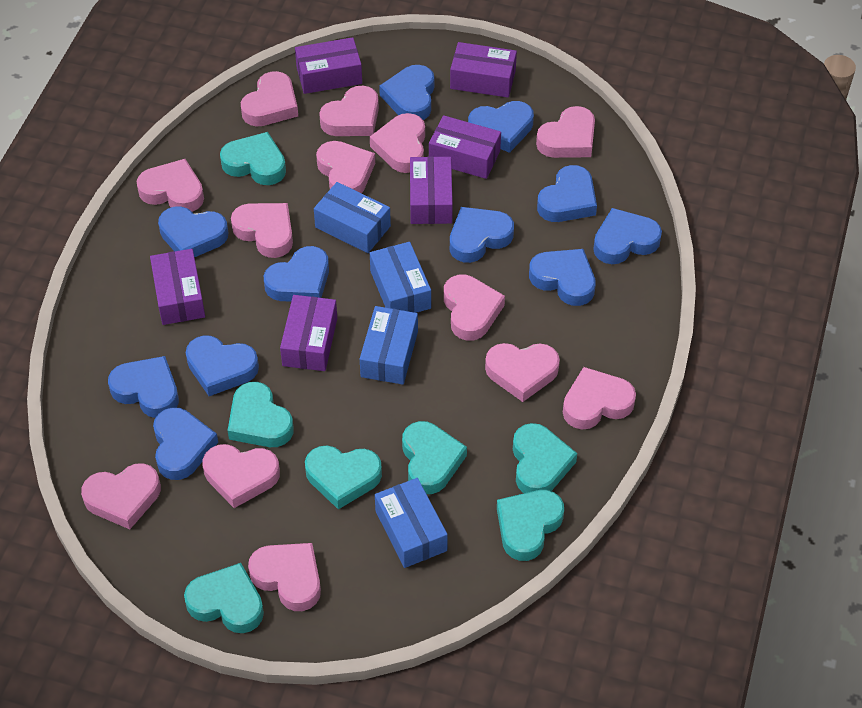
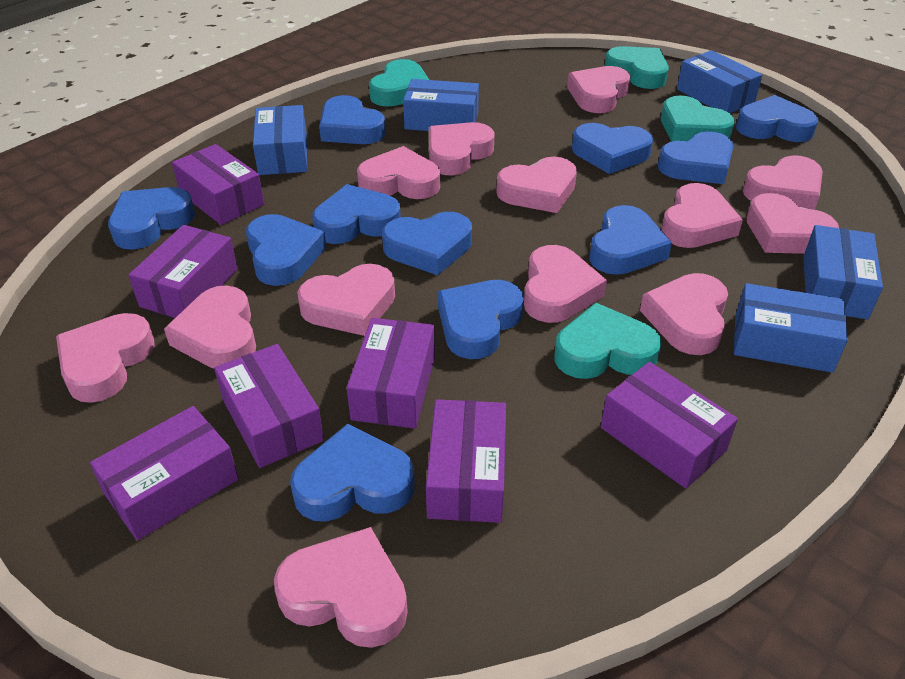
blue box: 4 -> 5
purple box: 6 -> 7
turquoise heart: 7 -> 4

